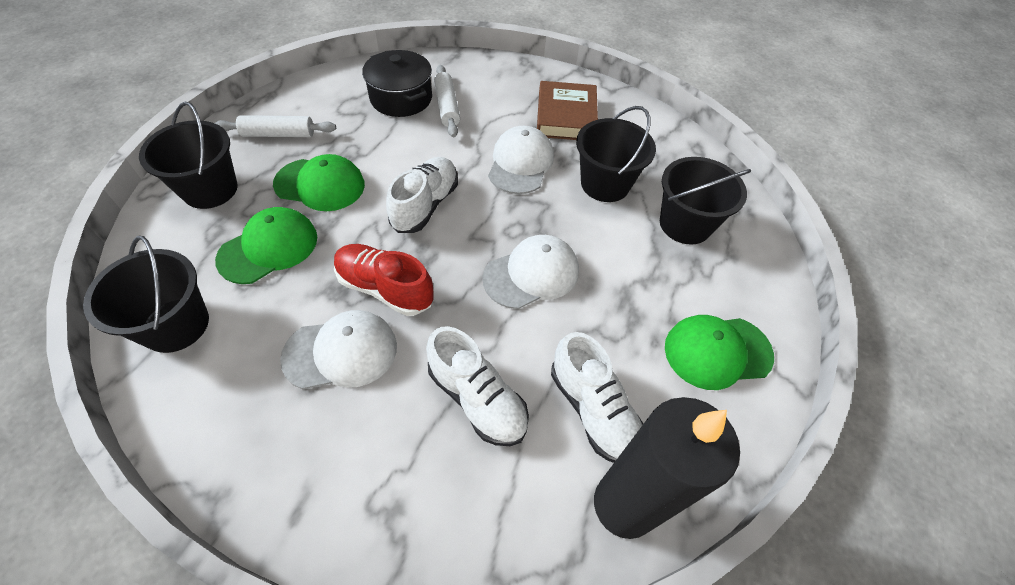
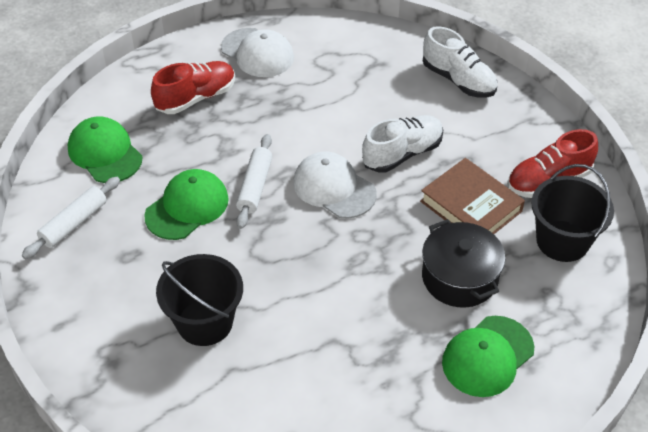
black bucket: 4 -> 2
black candle: 1 -> 0
red shoe: 1 -> 2
white cap: 3 -> 2
white shoe: 3 -> 2

